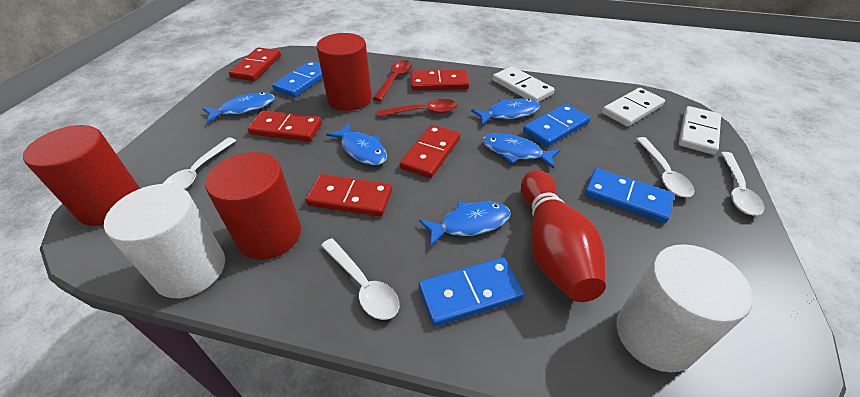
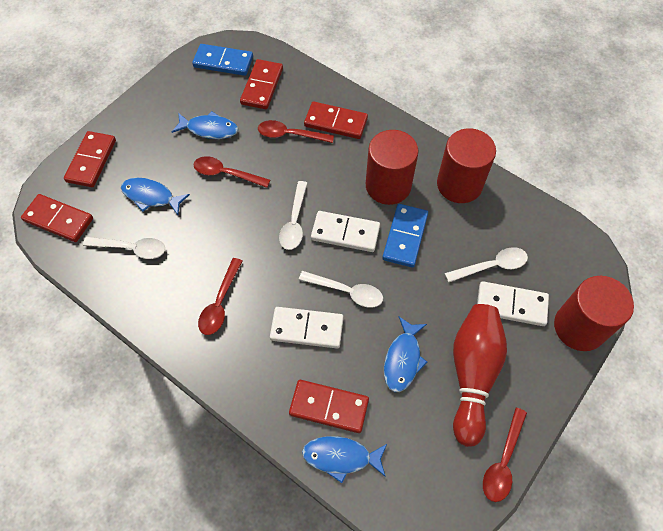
blue domino: 4 -> 2
blue fish: 5 -> 4
red spoon: 2 -> 4
white cylinder: 2 -> 0

